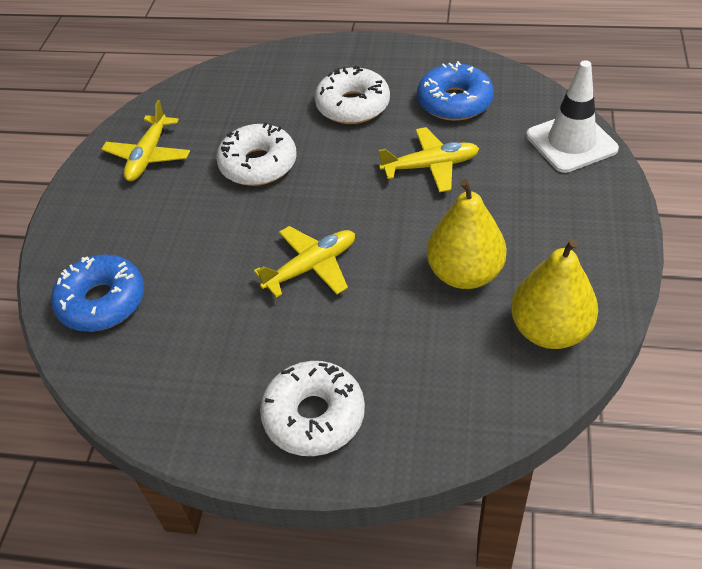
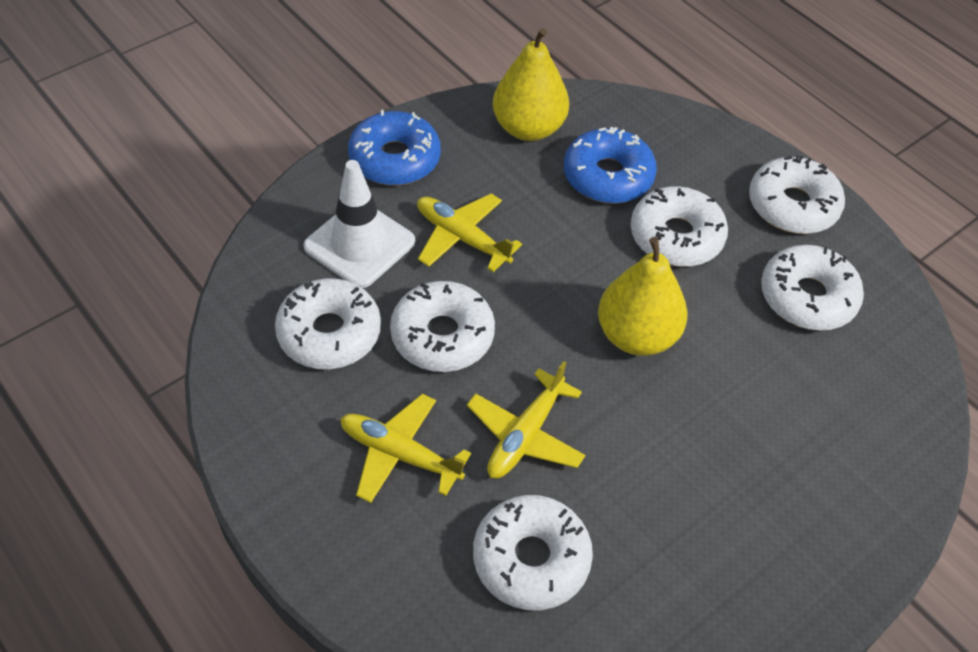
white donut: 3 -> 6

